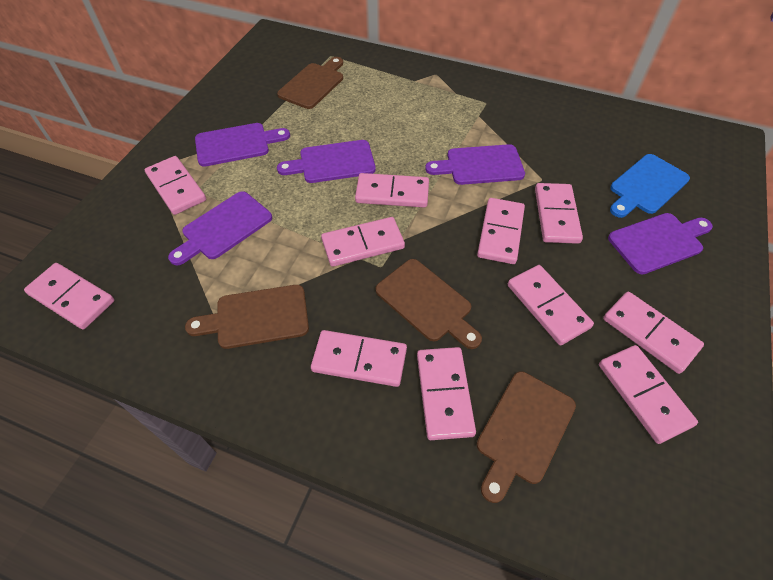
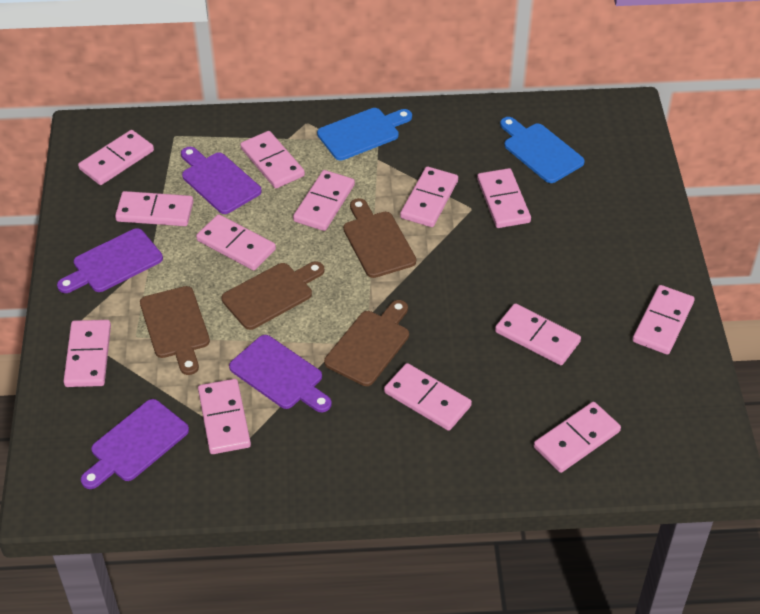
blue cutting board: 1 -> 2
pink domino: 11 -> 13
purple cutting board: 5 -> 4

